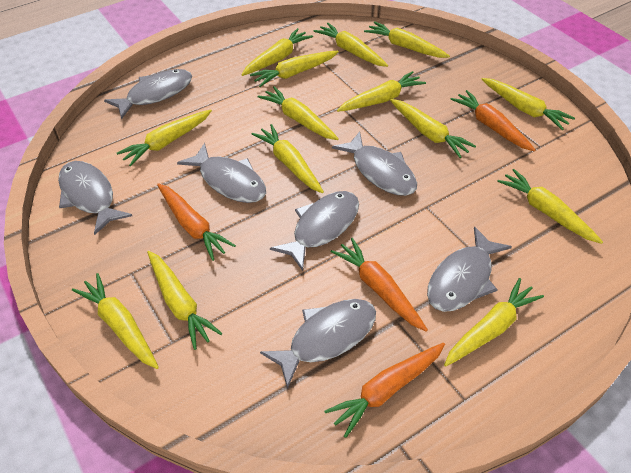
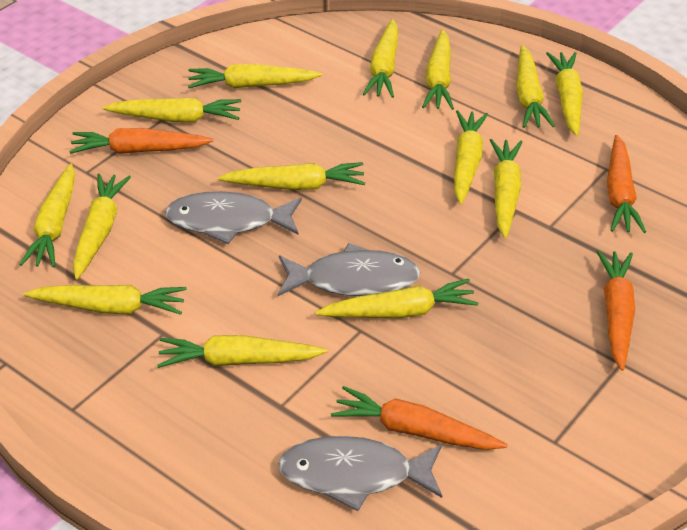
grey fish: 7 -> 3

